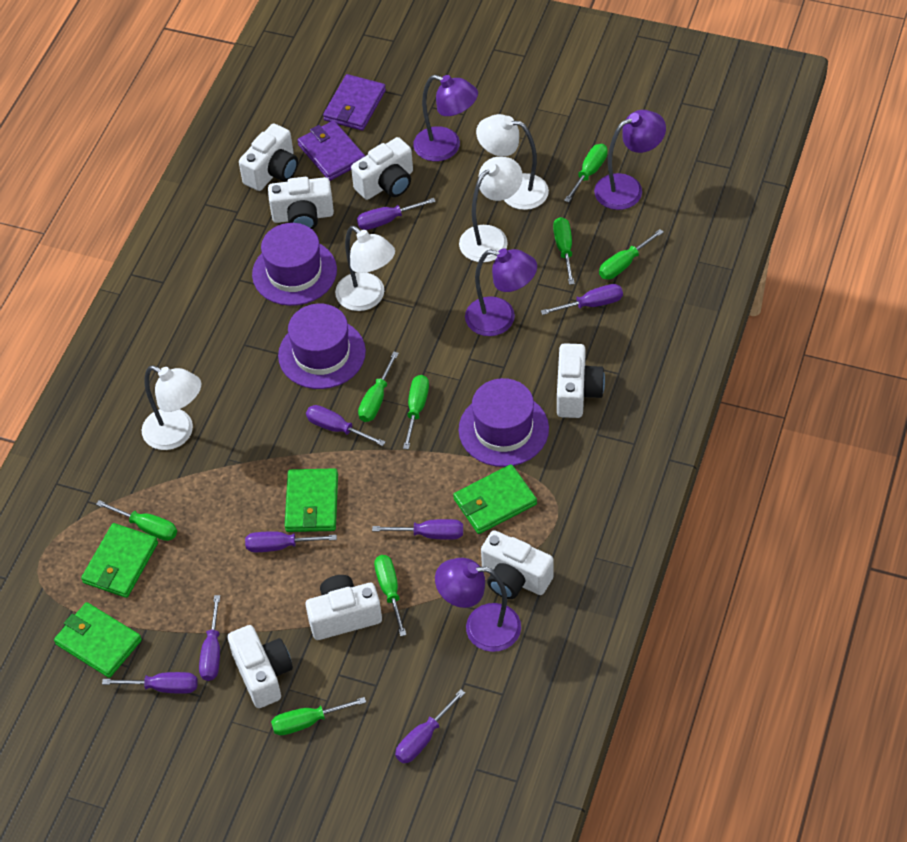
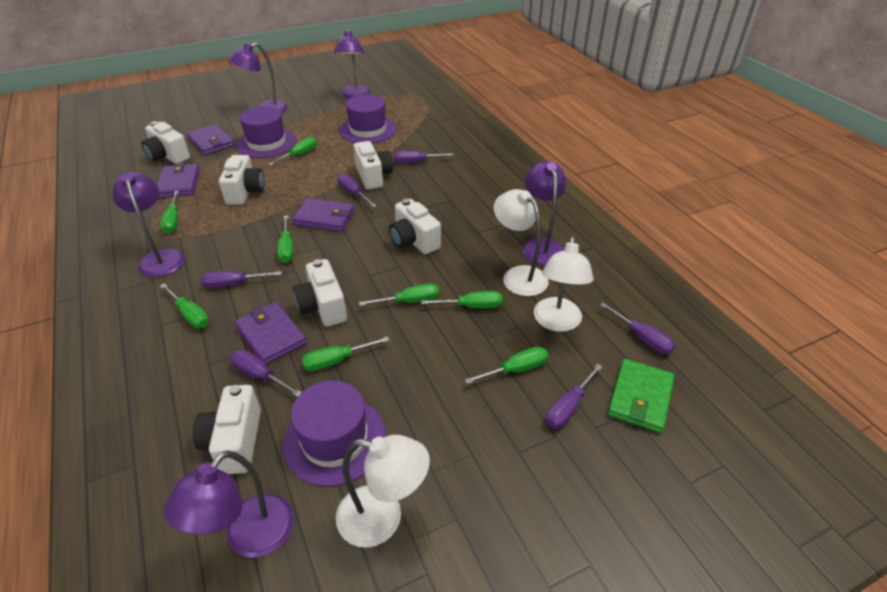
green wallet: 4 -> 1
purple lamp: 4 -> 5
purple screwdriver: 8 -> 6
purple wallet: 2 -> 4
white camera: 7 -> 6
white lamp: 4 -> 3

